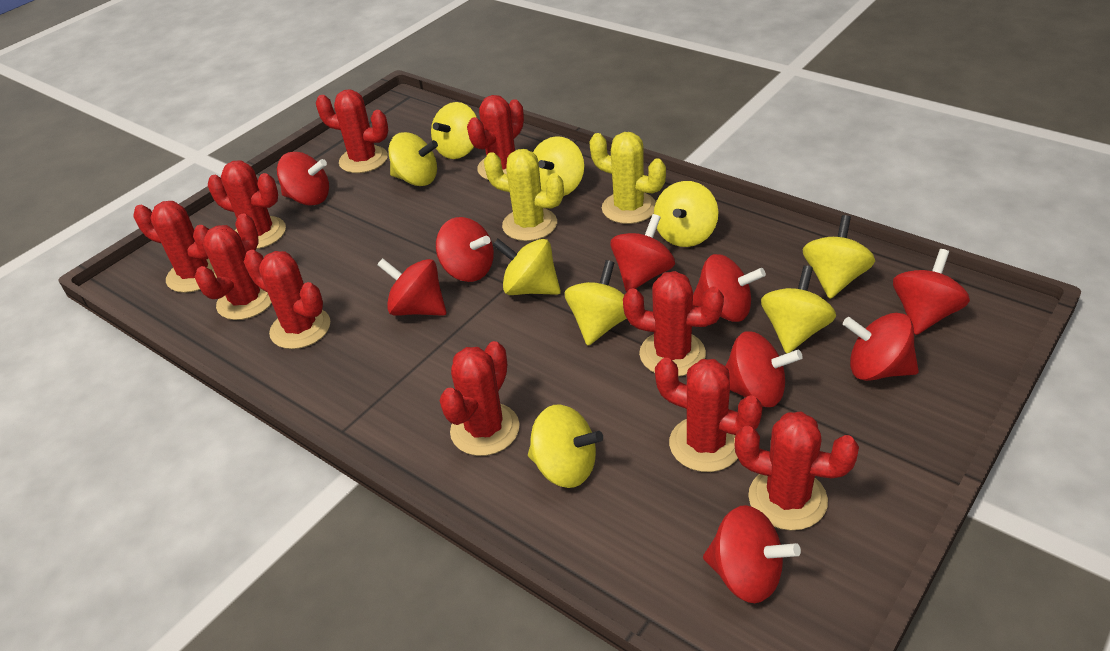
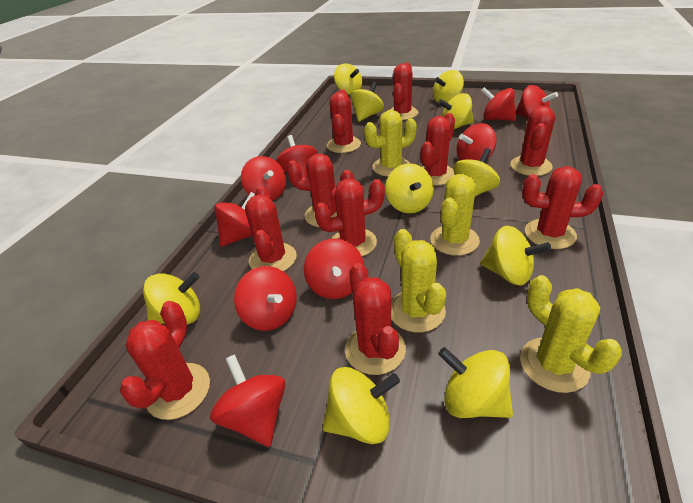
yellow cactus: 2 -> 4
yellow spinning top: 9 -> 10

